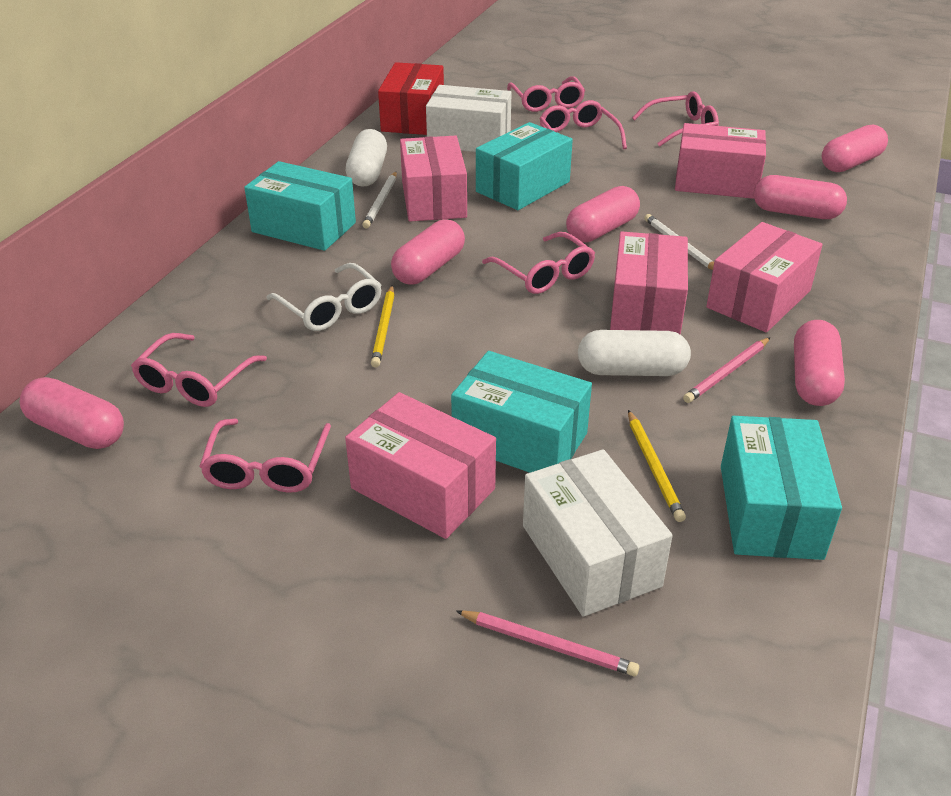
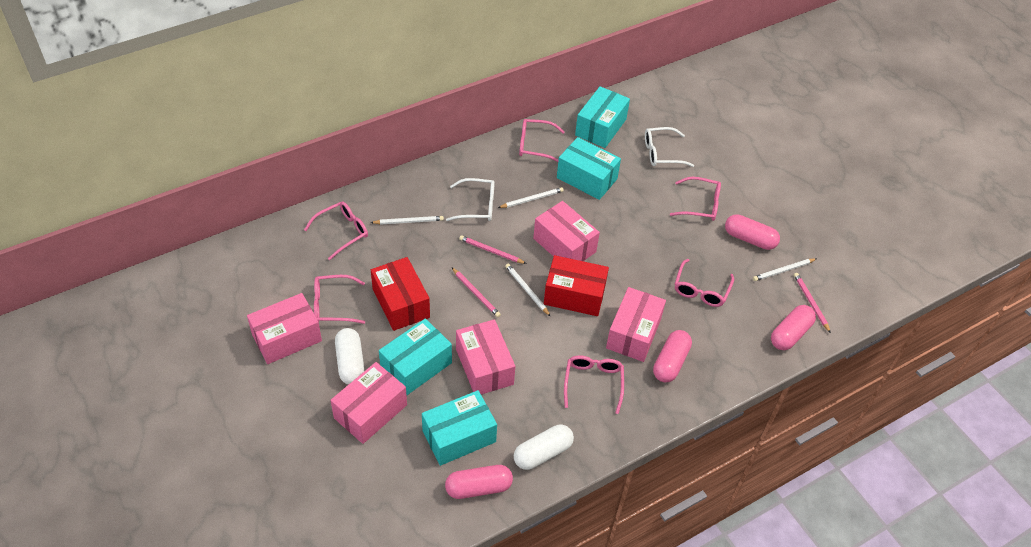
pink capsule: 6 -> 4
pink pencil: 2 -> 3
red box: 1 -> 2
white box: 2 -> 0
white glasses: 1 -> 2
white pencil: 2 -> 4
yellow pencil: 2 -> 0

